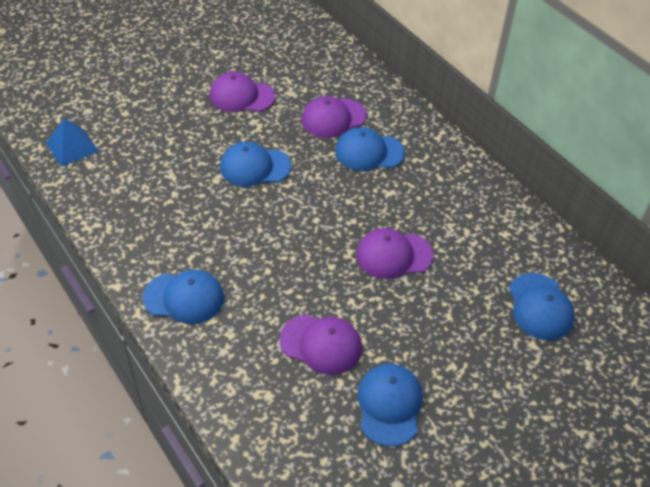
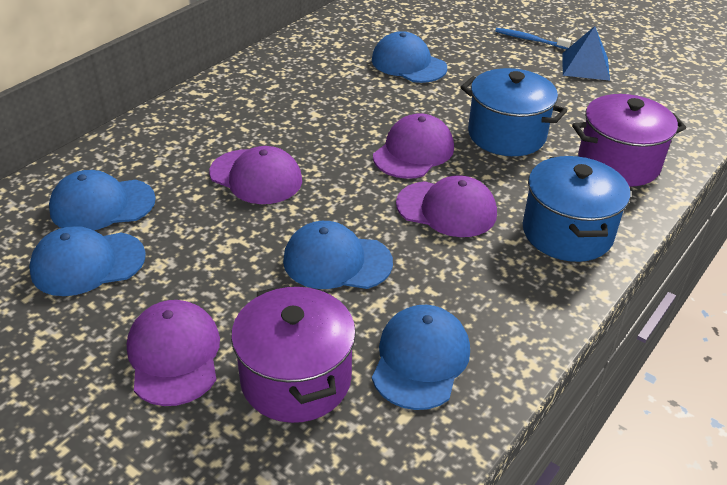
blue pot: 0 -> 2
blue toothbrush: 0 -> 1
purple pot: 0 -> 2

